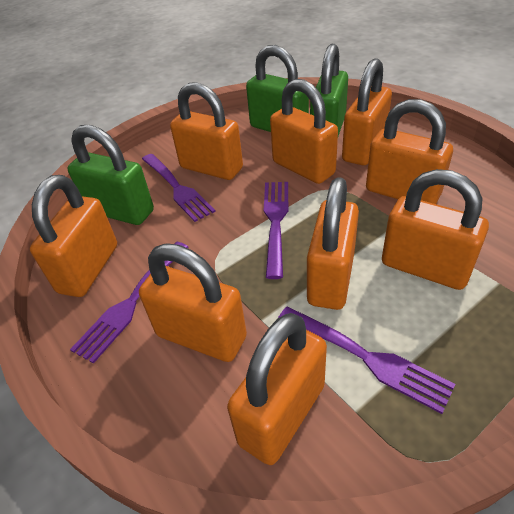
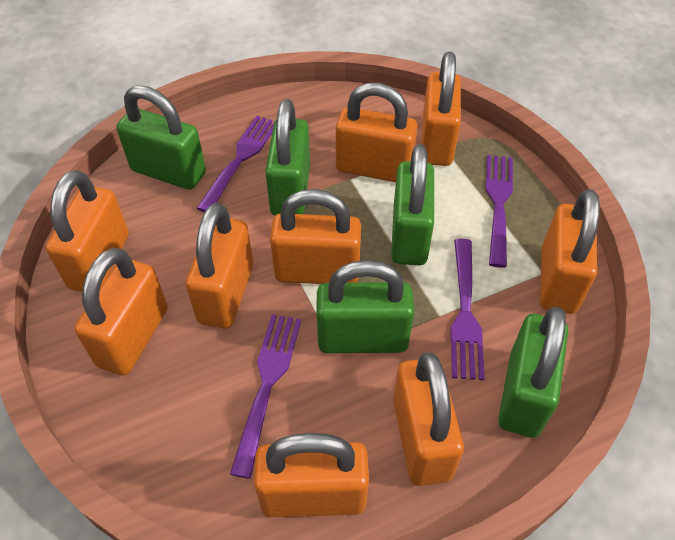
green padlock: 3 -> 5

